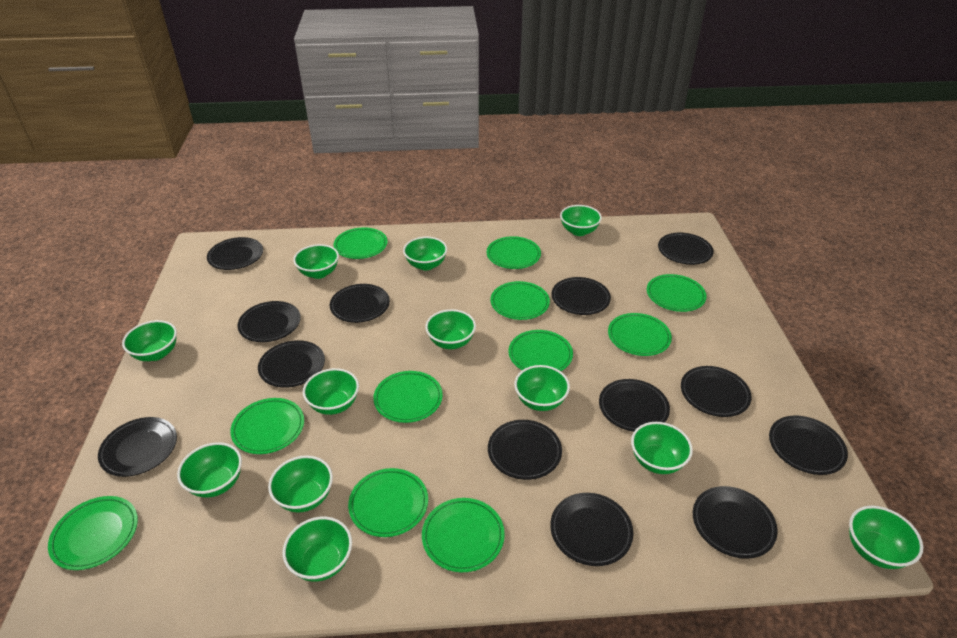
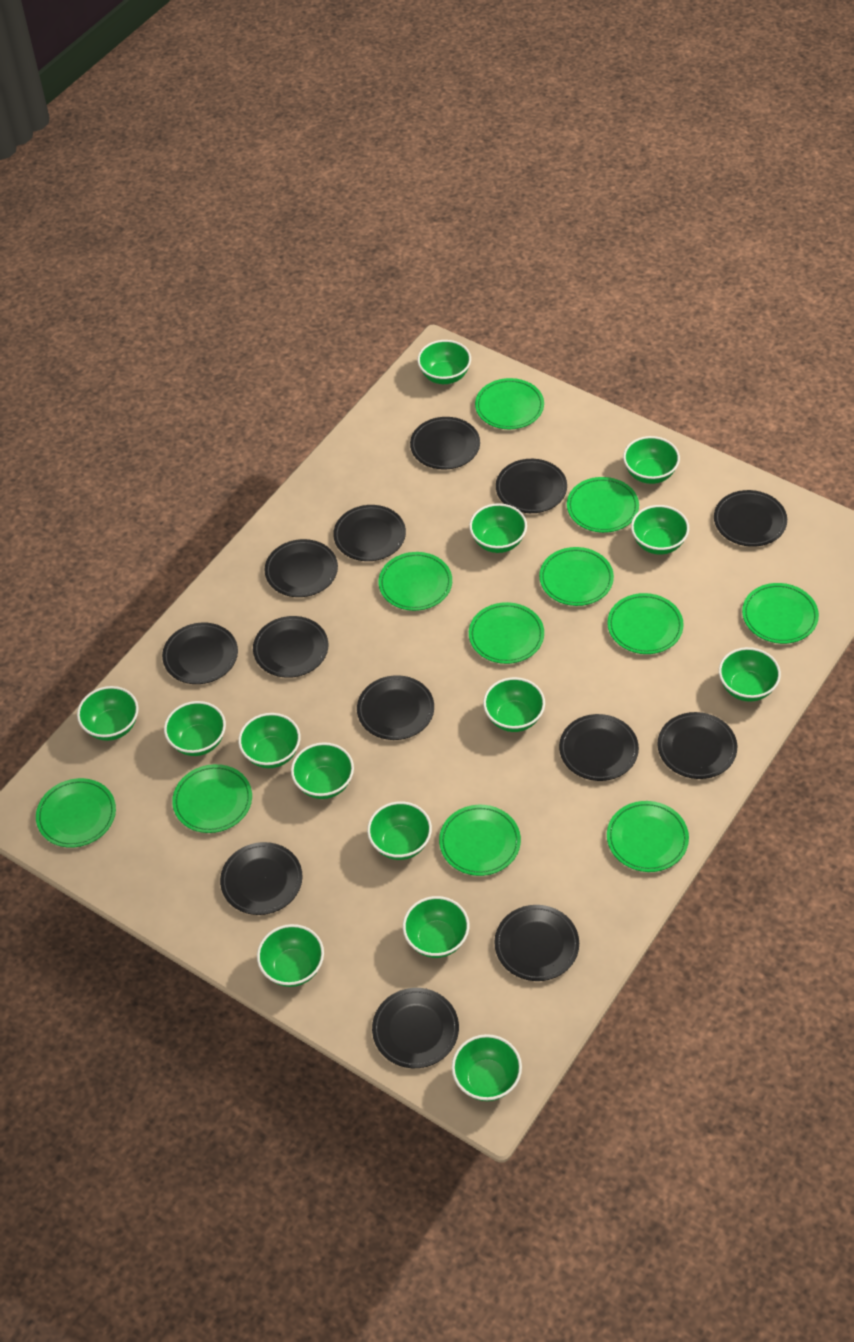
green bowl: 12 -> 14

